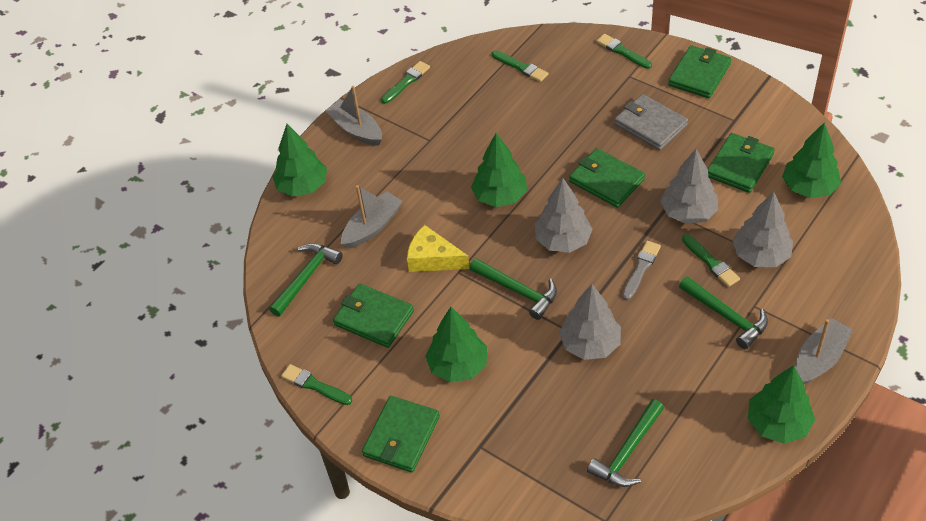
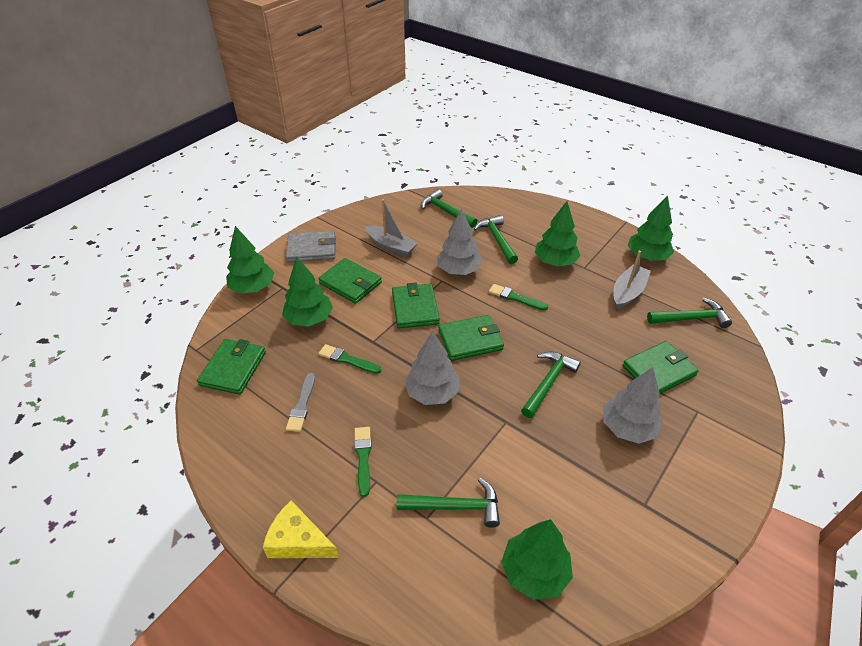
green brush: 5 -> 3
green hammer: 4 -> 5
grey boat: 3 -> 2
grey tree: 4 -> 3

